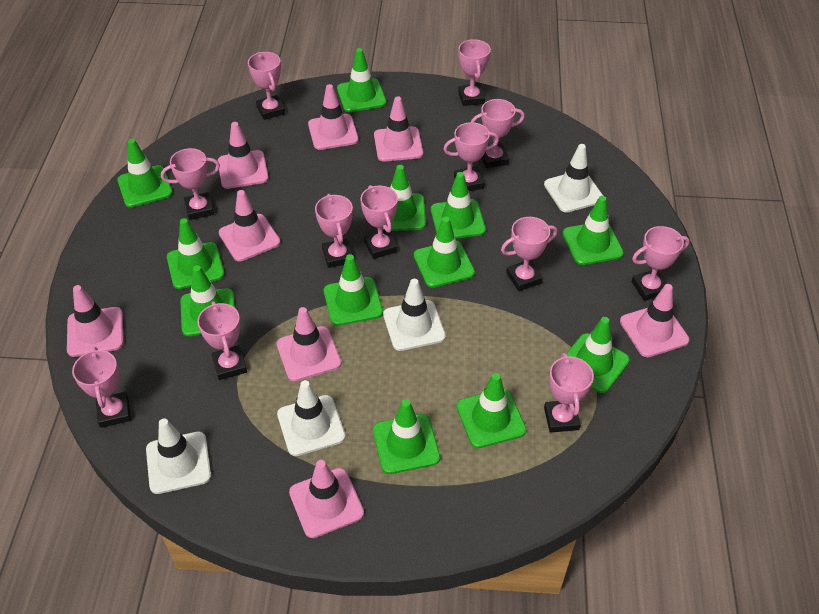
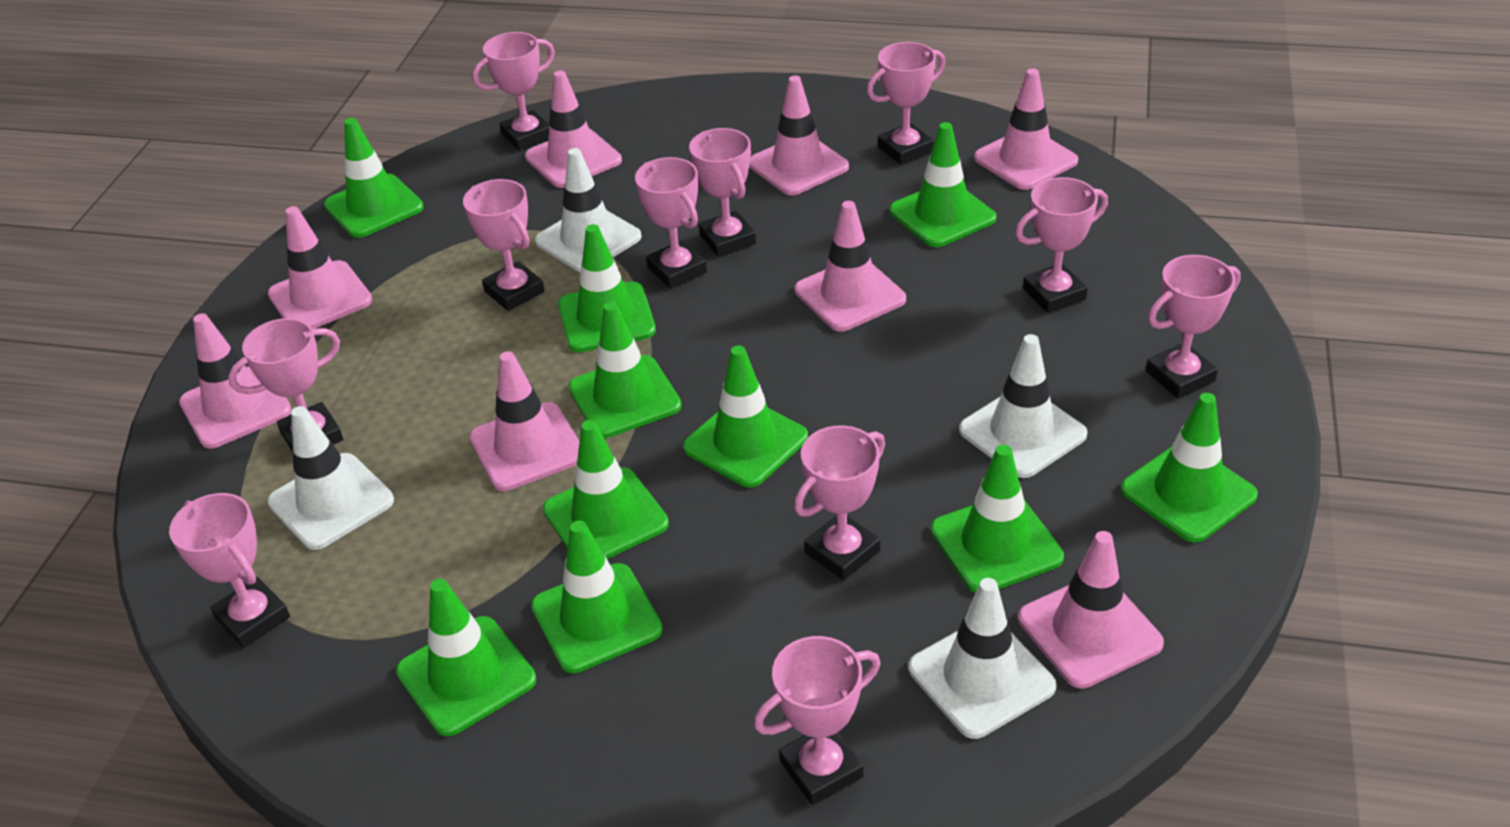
green traffic cone: 12 -> 10
pink trophy: 12 -> 11

